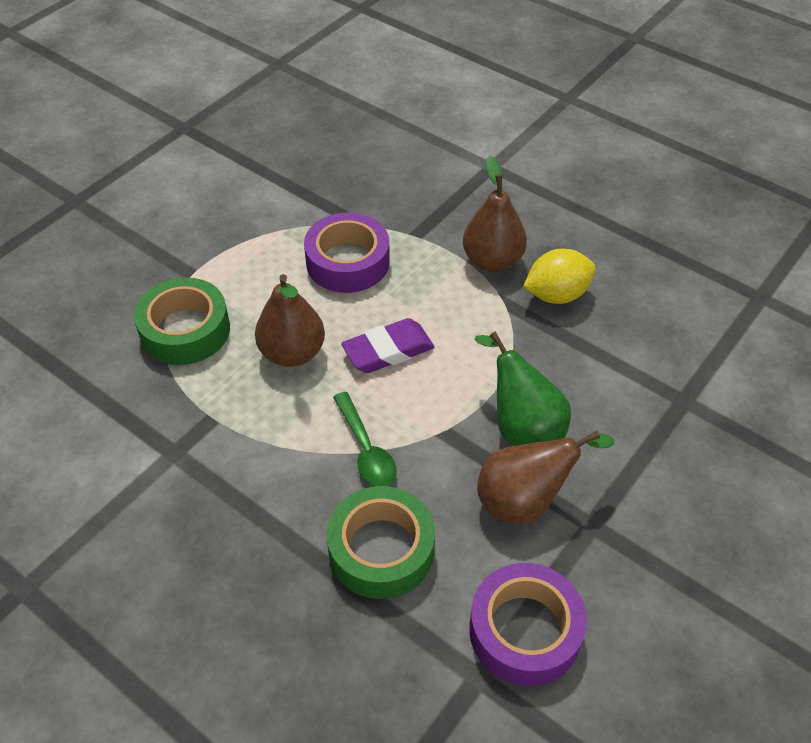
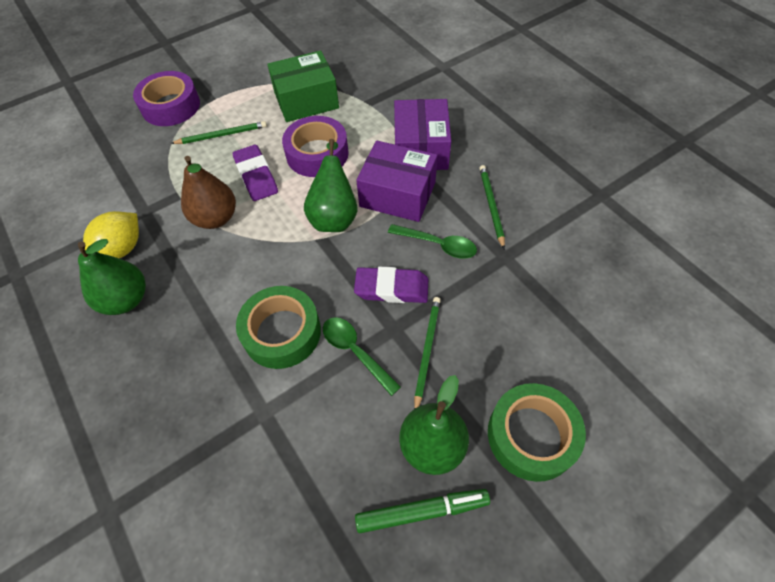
brown pear: 3 -> 1
green box: 0 -> 1
green marker: 0 -> 1
green pear: 1 -> 3
green pencil: 0 -> 3
green spoon: 1 -> 2
purple box: 0 -> 2
purple eraser: 1 -> 2

